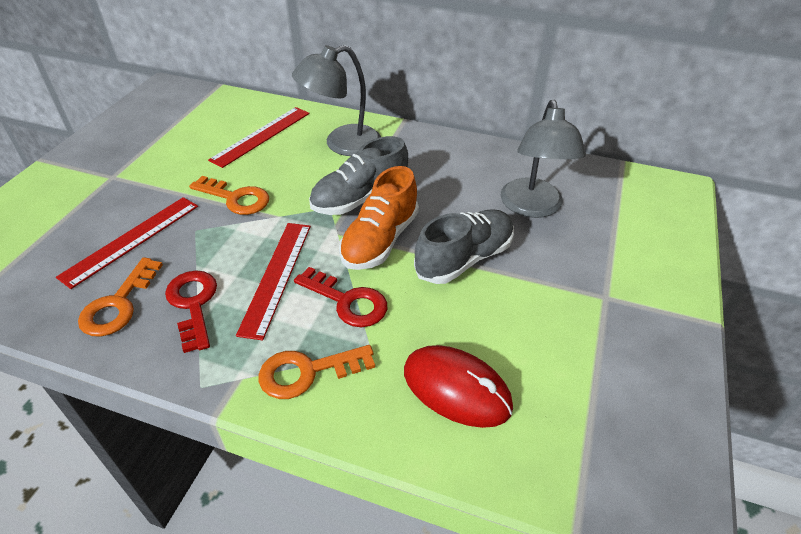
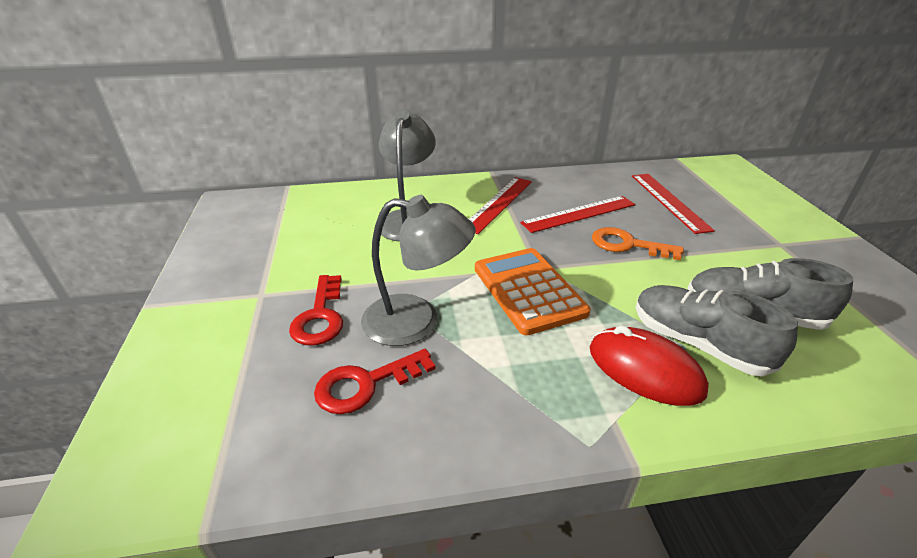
orange calculator: 0 -> 1
orange key: 3 -> 1
orange shoe: 1 -> 0

